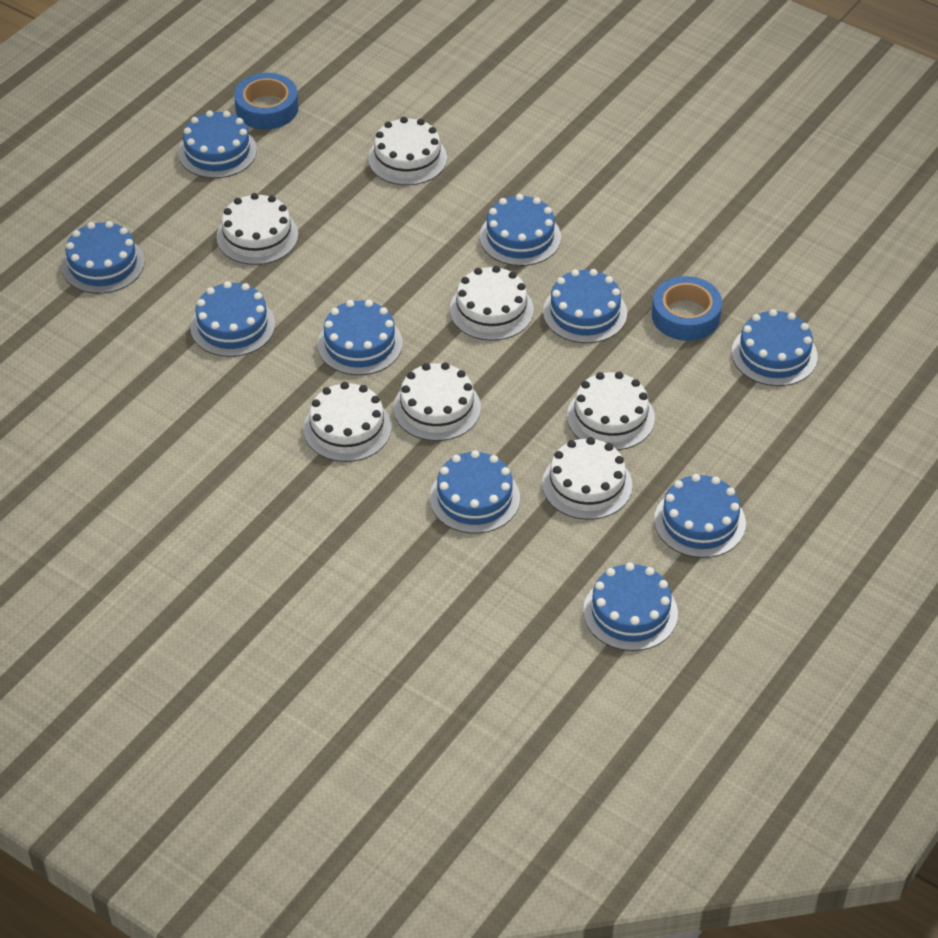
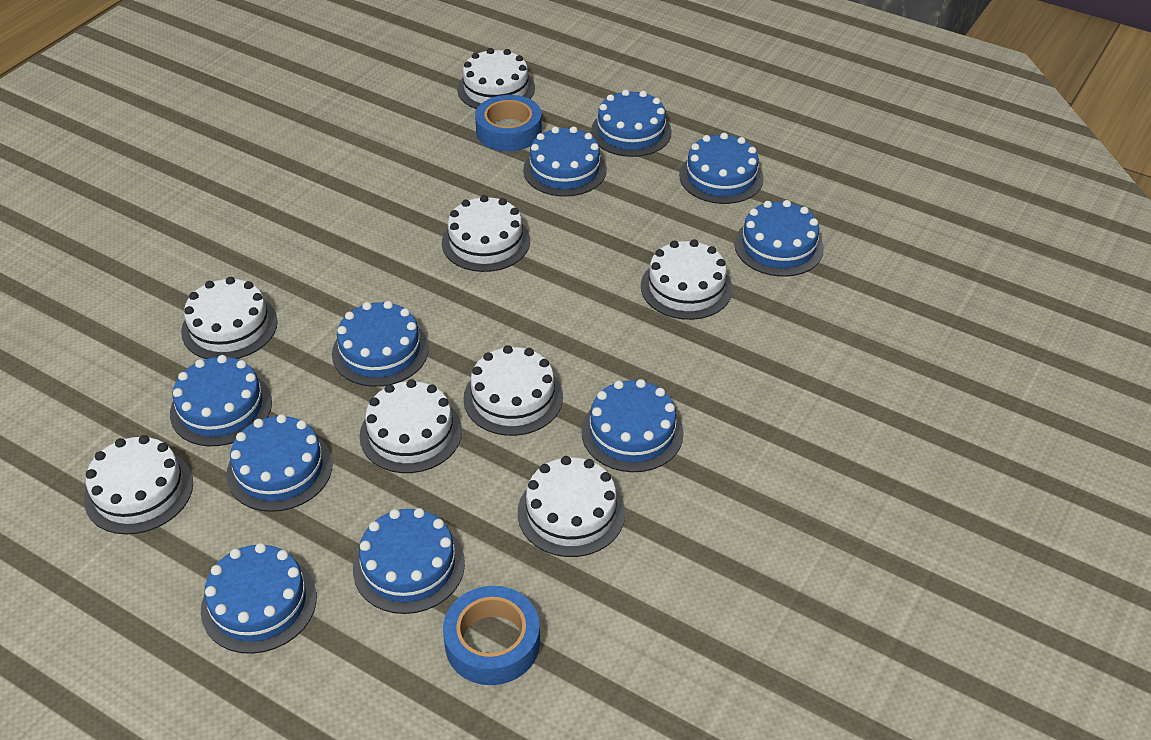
white cake: 7 -> 8

